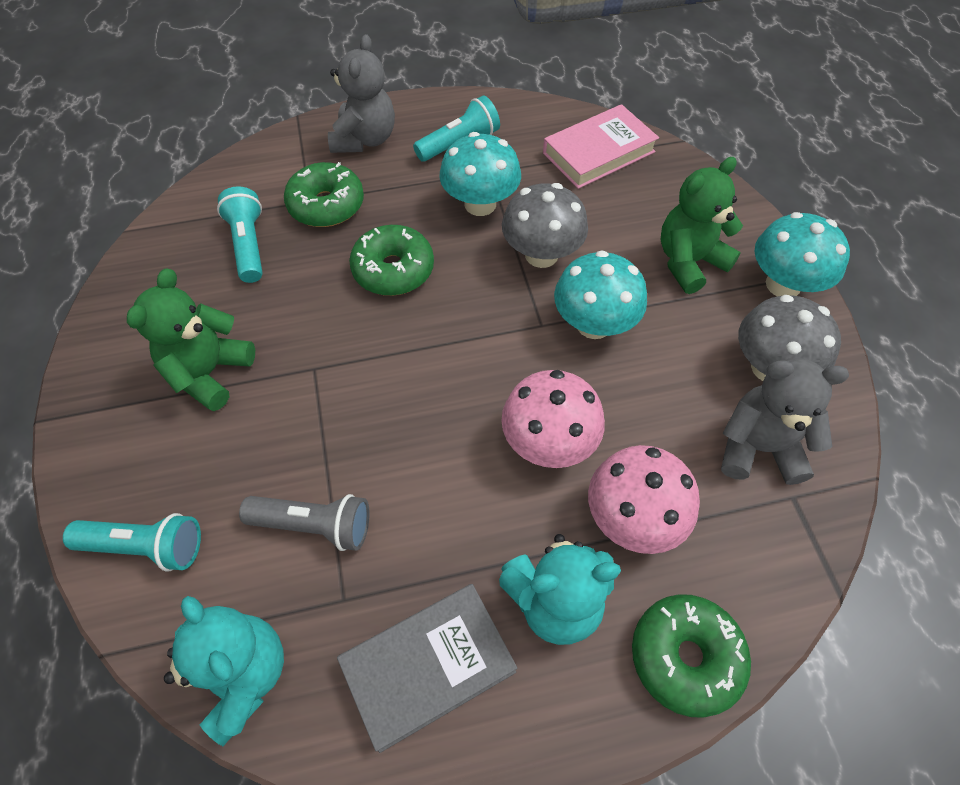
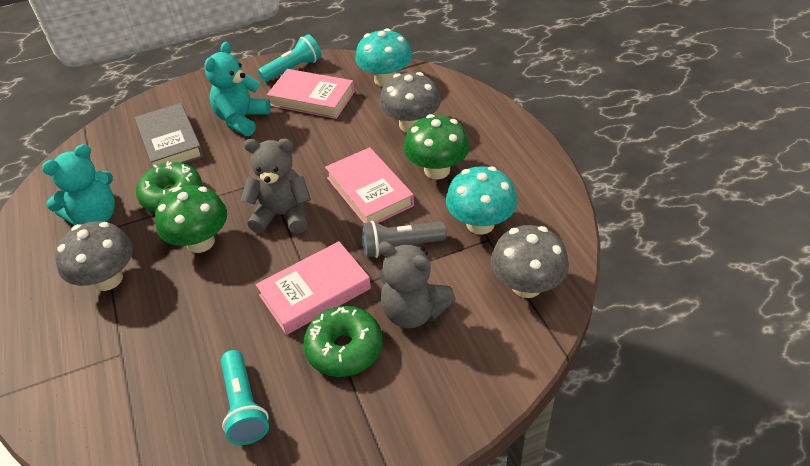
green donut: 3 -> 2
green mushroom: 0 -> 2
green teddy bear: 2 -> 0
grey mushroom: 2 -> 3
pink book: 1 -> 3
pink mushroom: 2 -> 0
turquoise flashlight: 3 -> 2
turquoise mushroom: 3 -> 2

